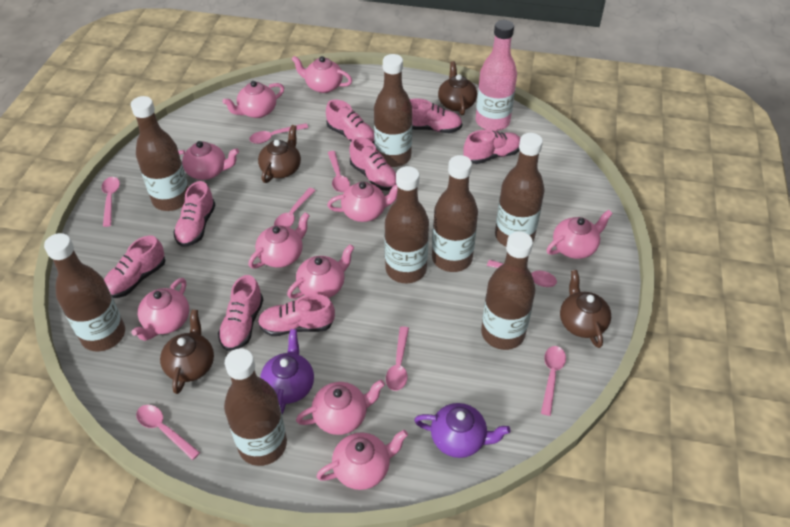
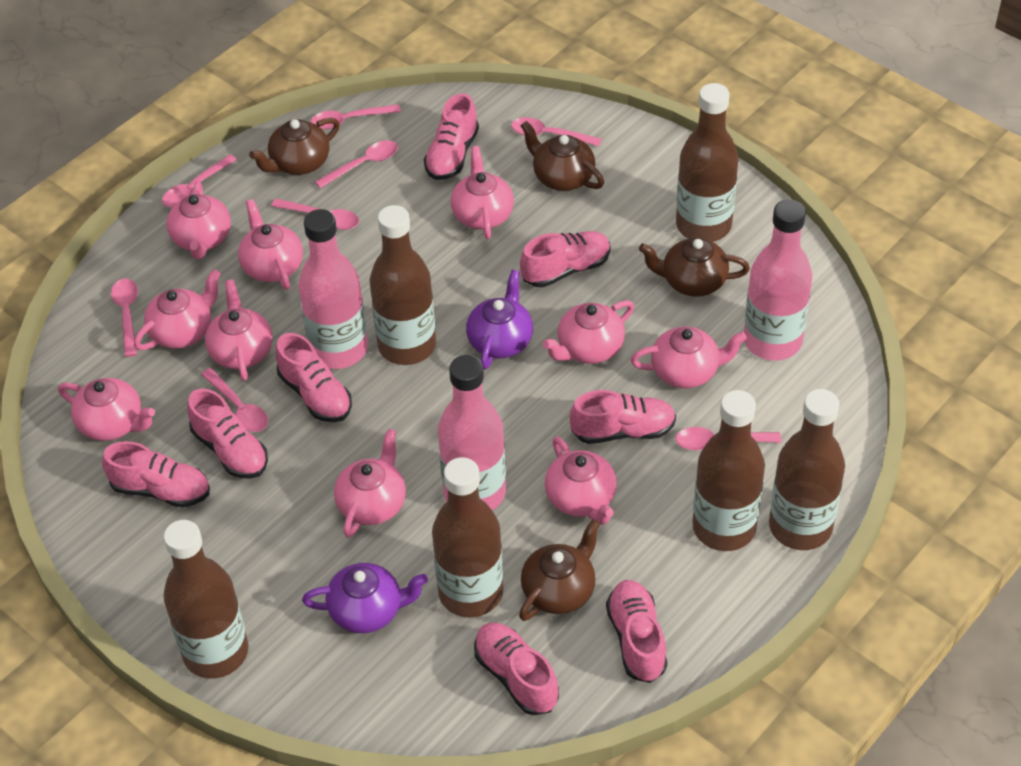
brown bottle: 8 -> 6
pink bottle: 1 -> 3

